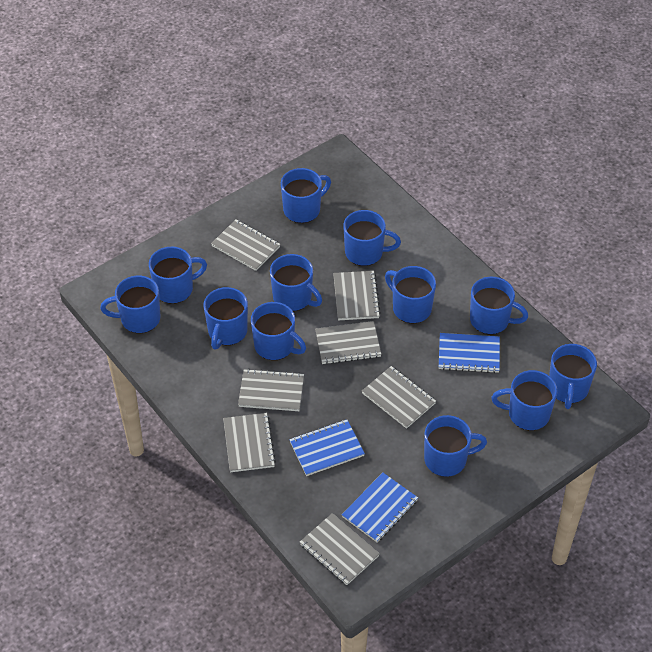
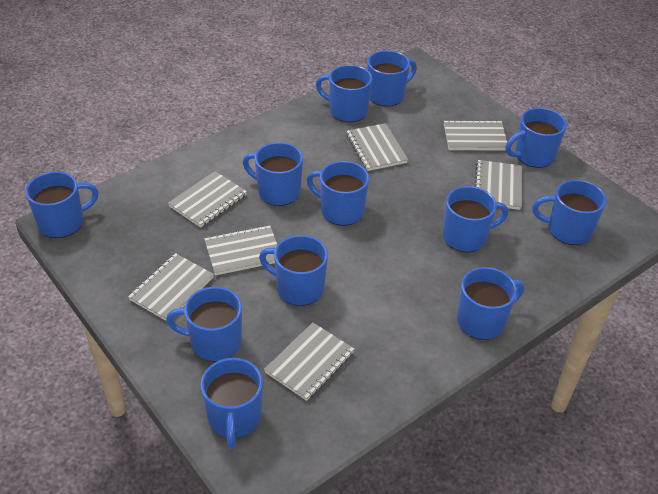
blue notebook: 3 -> 0

